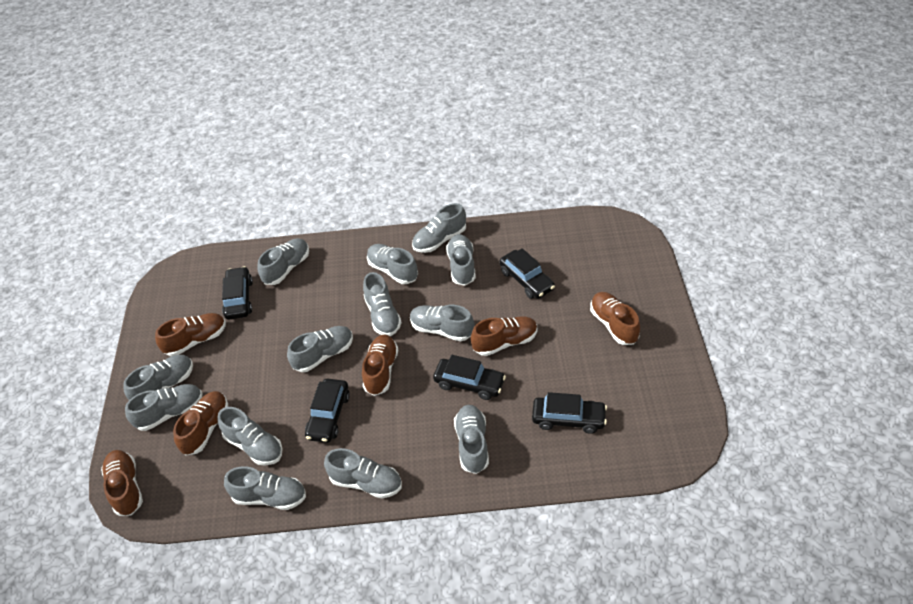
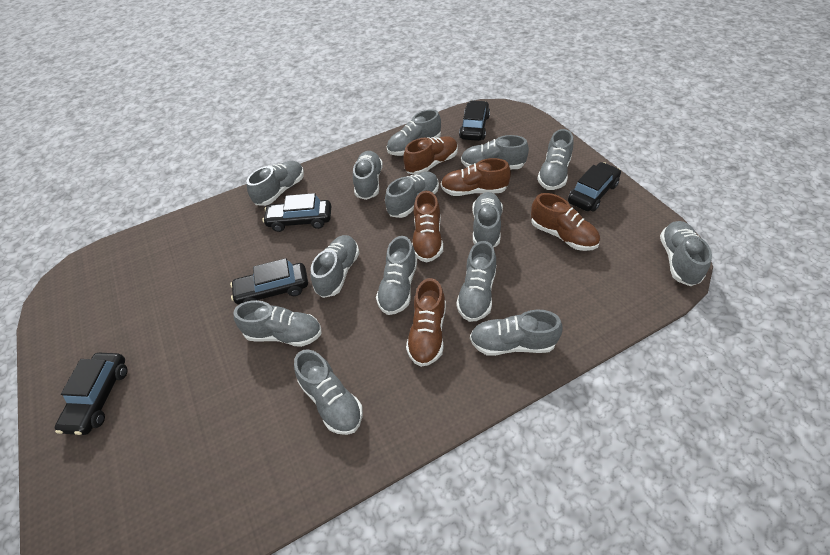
brown shoe: 6 -> 5
grey shoe: 13 -> 14

